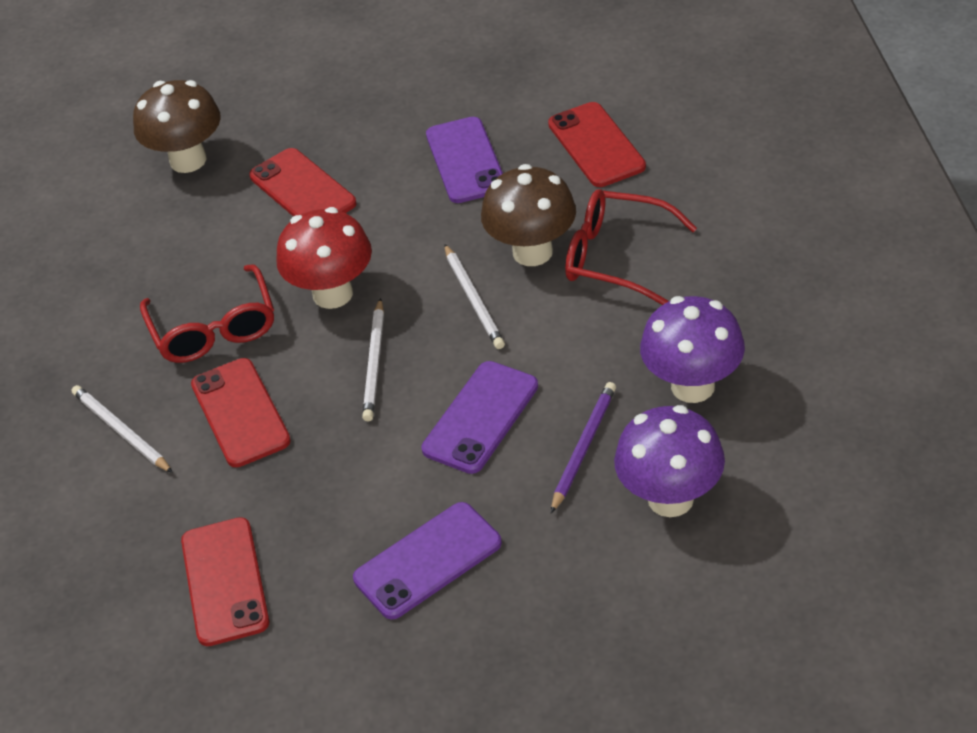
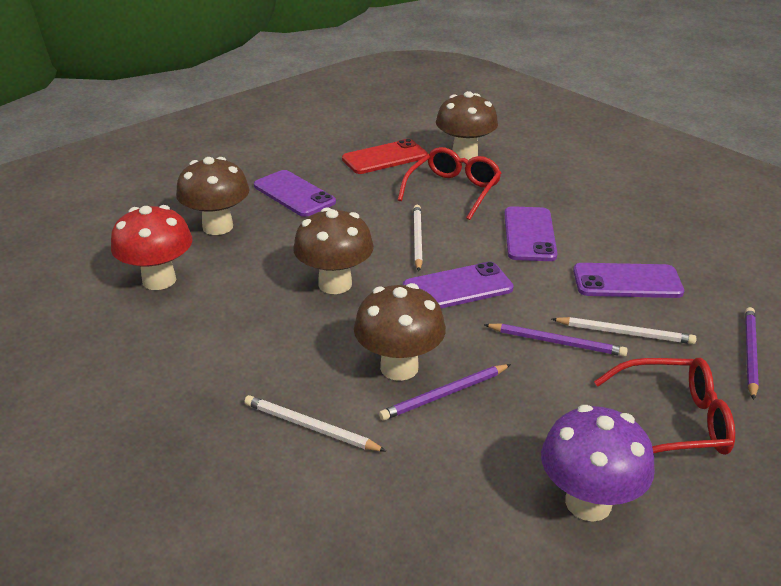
brown mushroom: 2 -> 4
purple mushroom: 2 -> 1
purple pencil: 1 -> 3
purple phone: 3 -> 4
red phone: 4 -> 1

